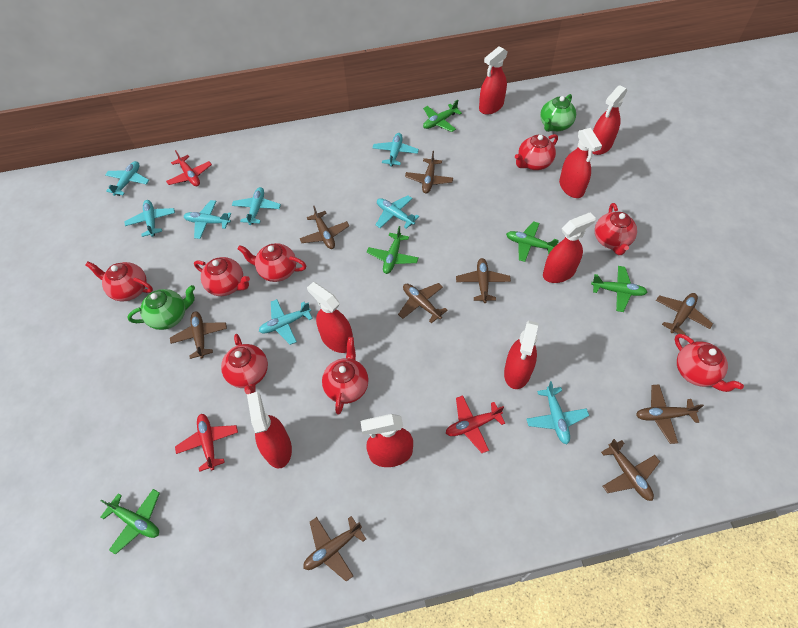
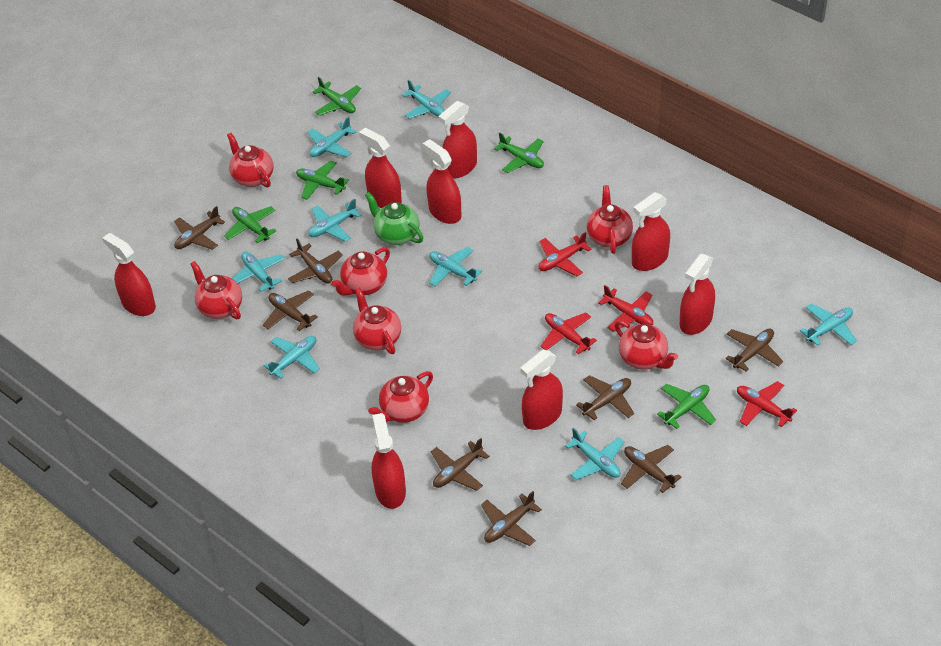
brown plane: 9 -> 8
green teapot: 2 -> 1
red plane: 3 -> 4
red teapot: 8 -> 7

